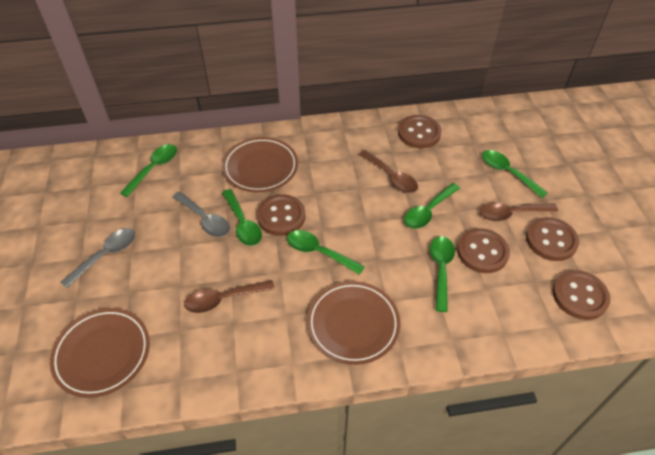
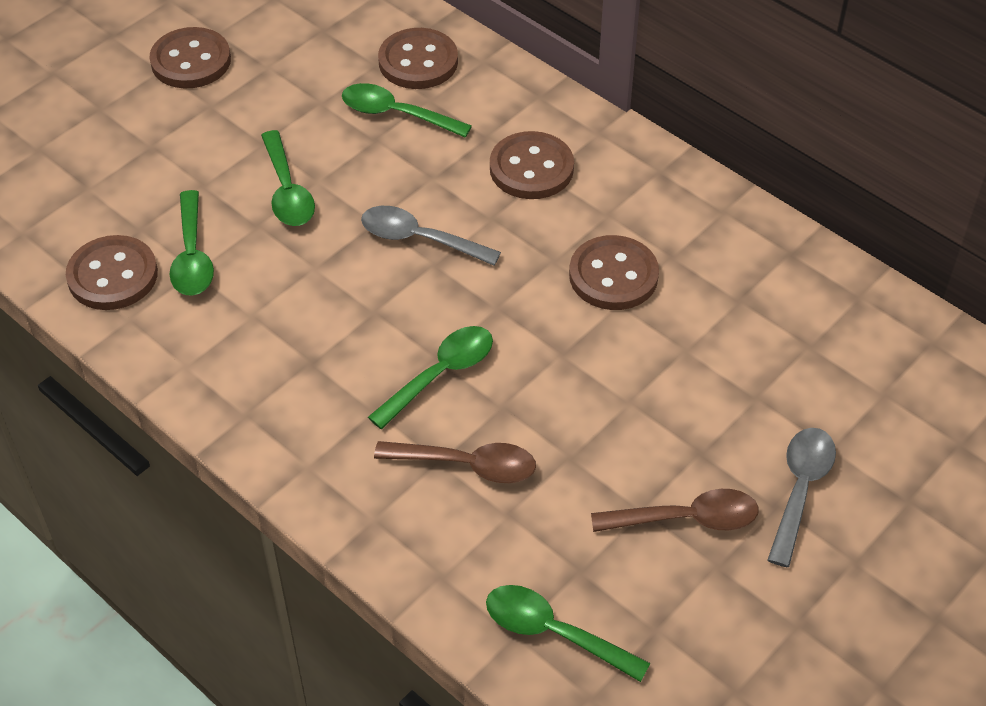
brown plate: 3 -> 0
brown spoon: 3 -> 2
green spoon: 6 -> 5

